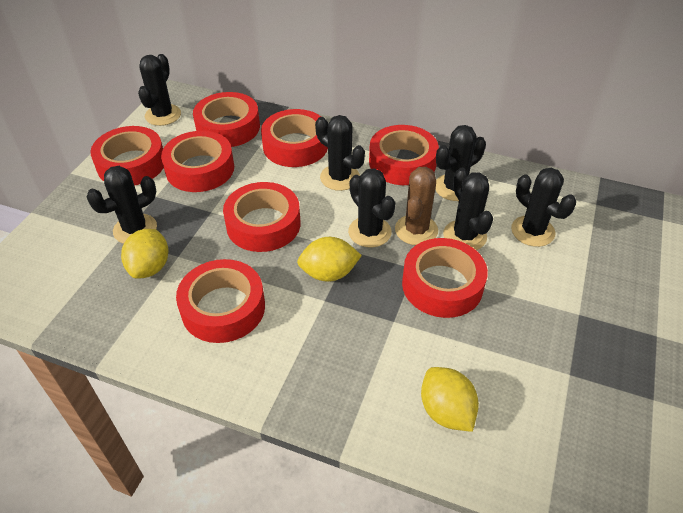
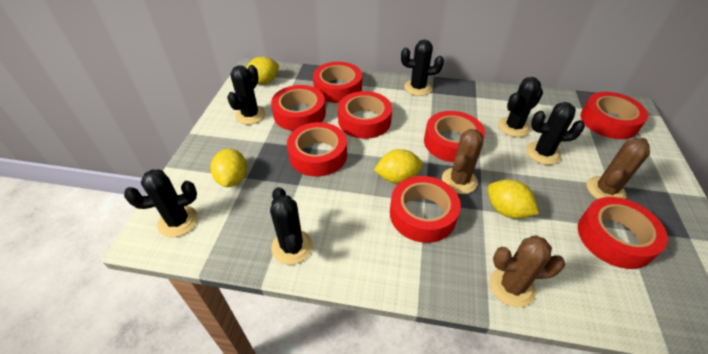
black cactus: 7 -> 6
brown cactus: 1 -> 3
yellow lemon: 3 -> 4

